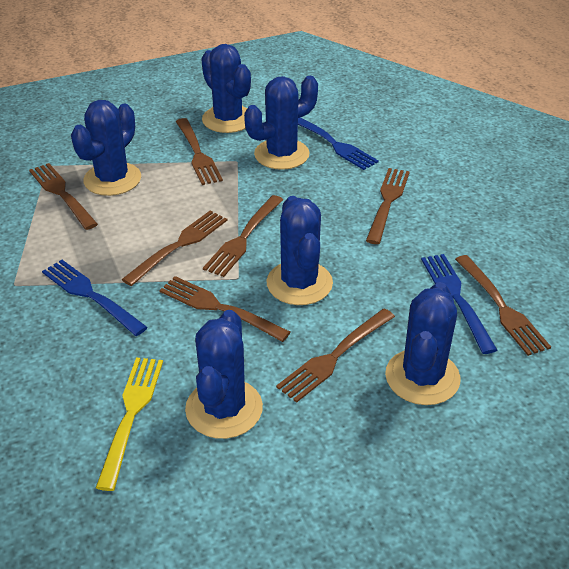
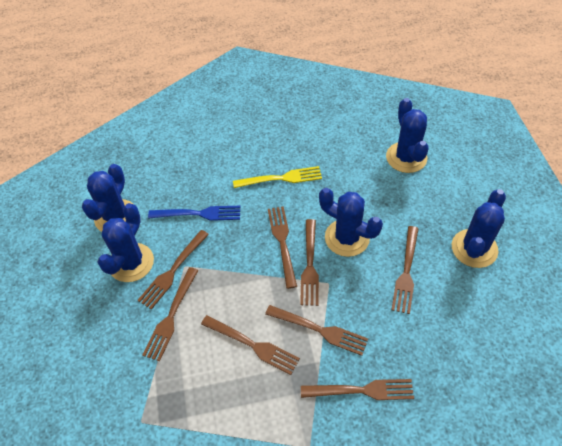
blue cactus: 6 -> 5
blue fork: 3 -> 1

